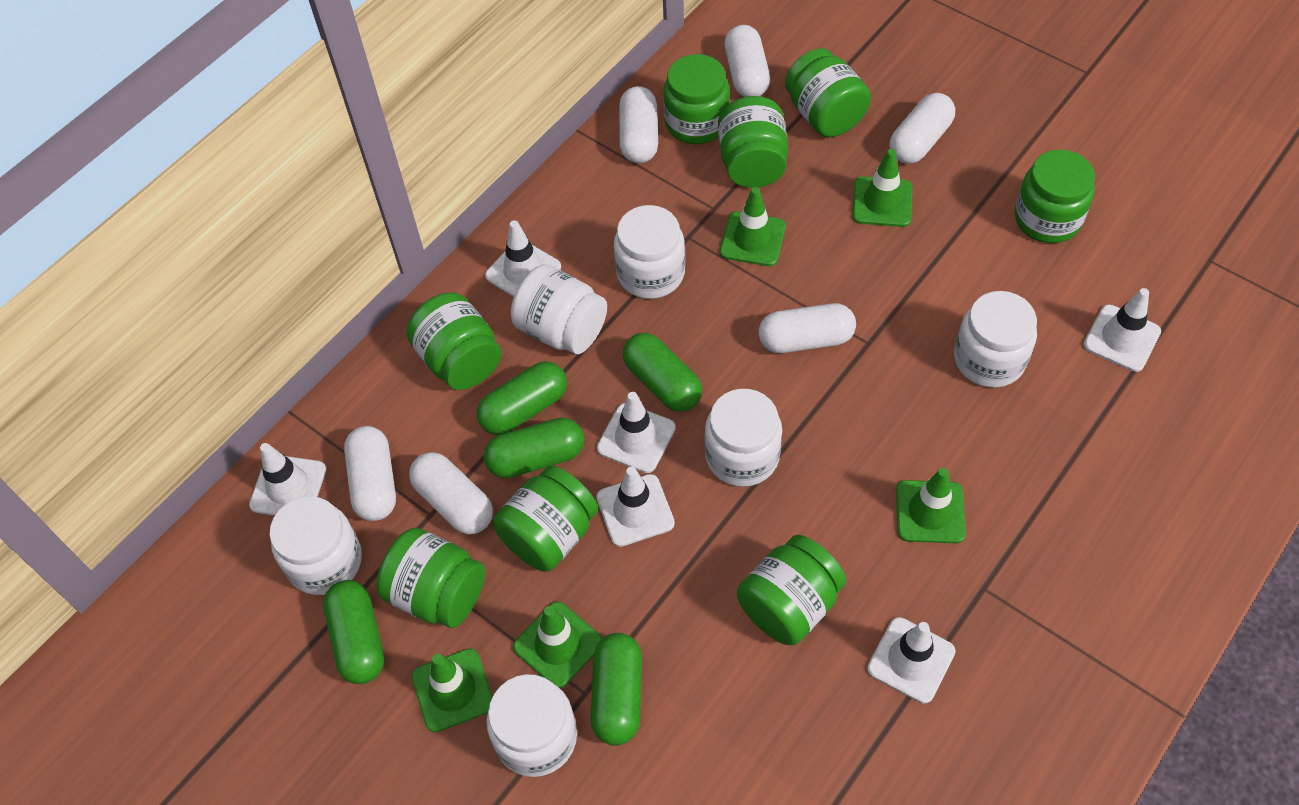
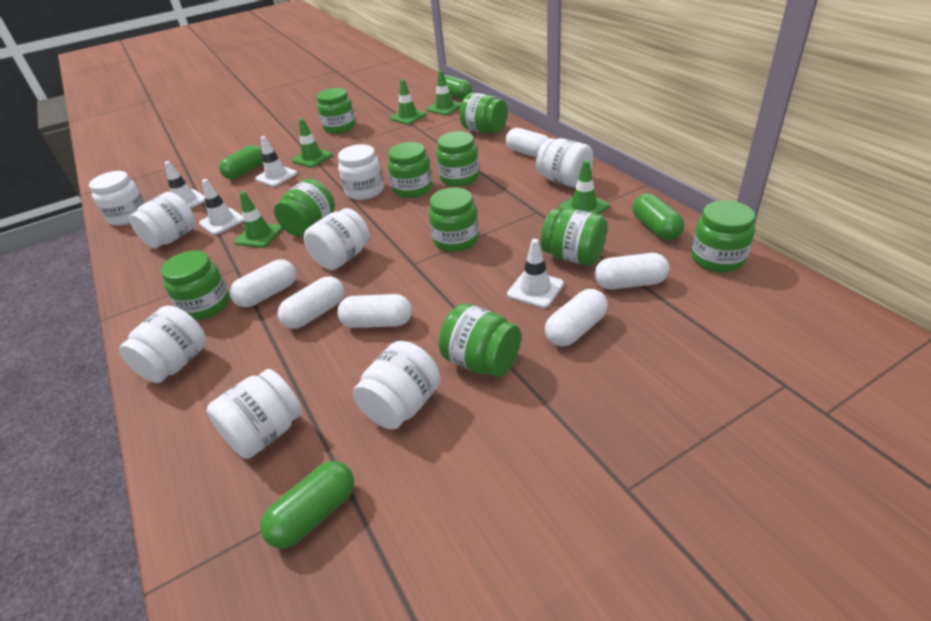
green capsule: 5 -> 4
green jar: 8 -> 10
white jar: 6 -> 8
white traffic cone: 6 -> 4

